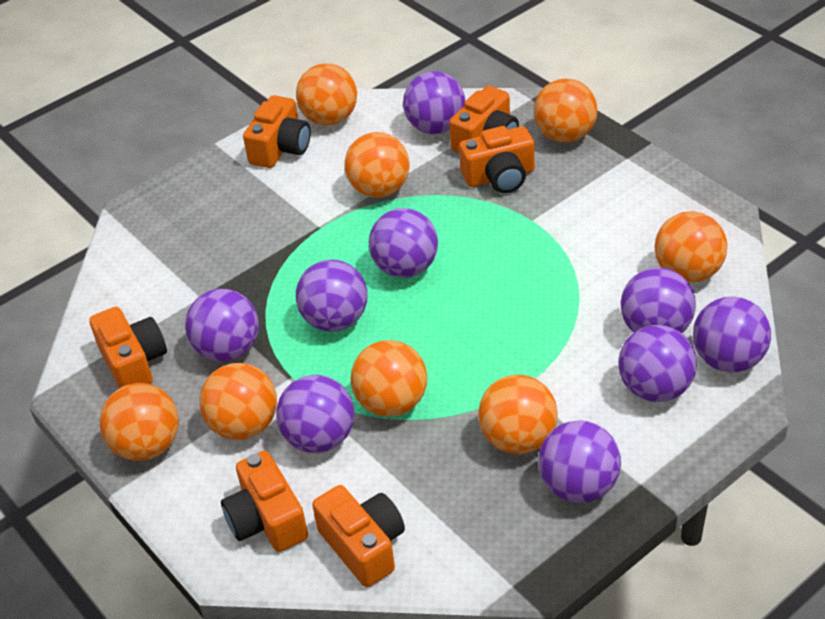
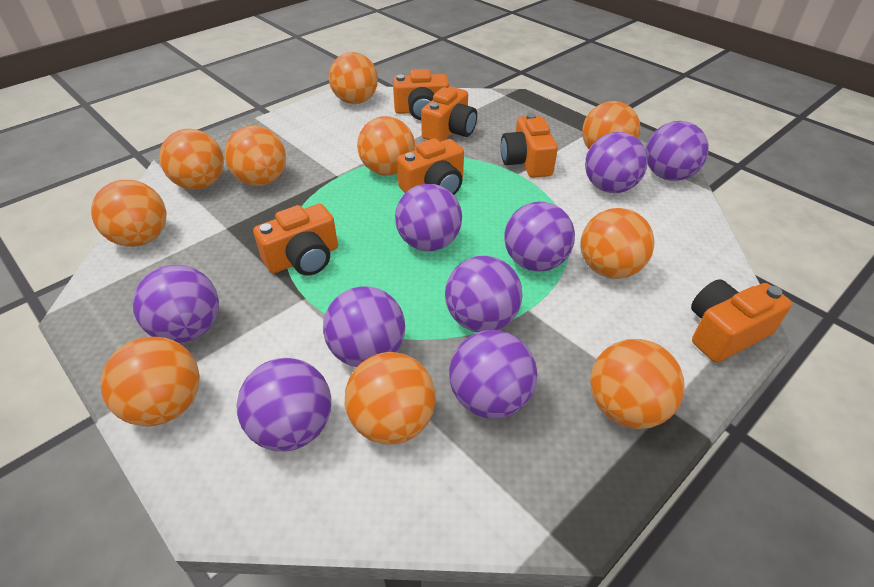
orange ball: 8 -> 10

